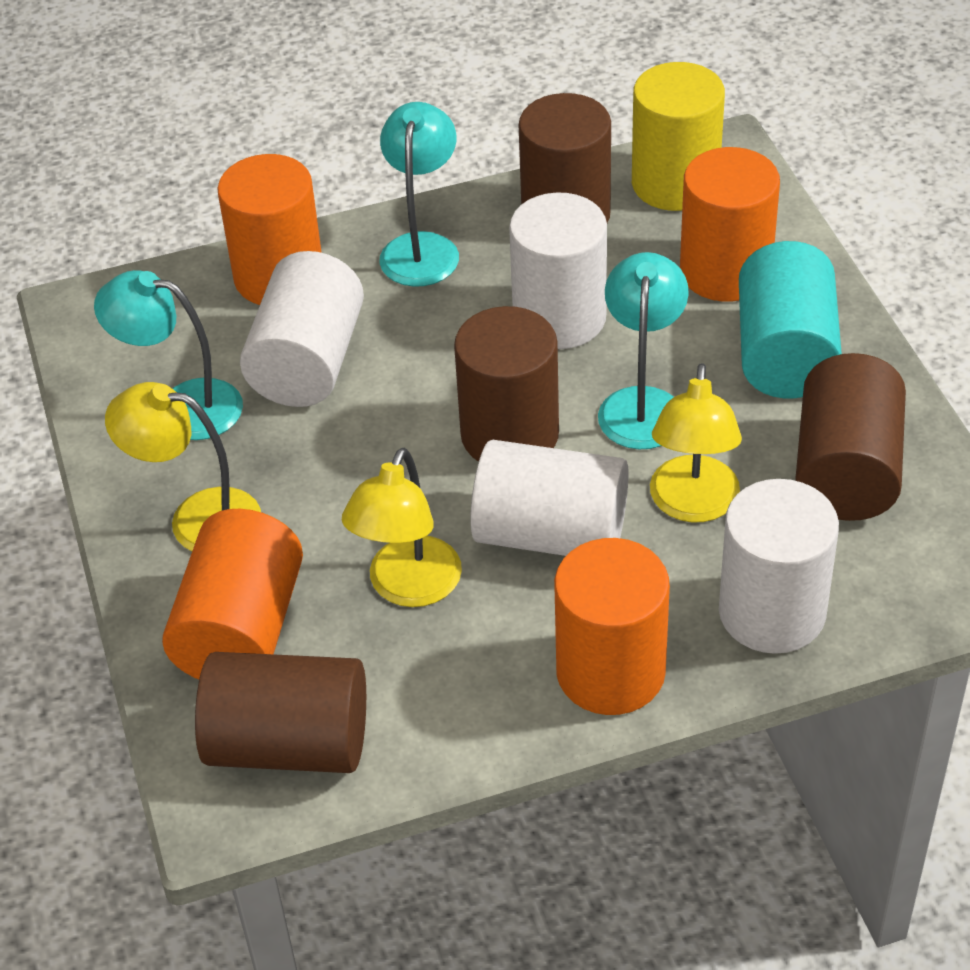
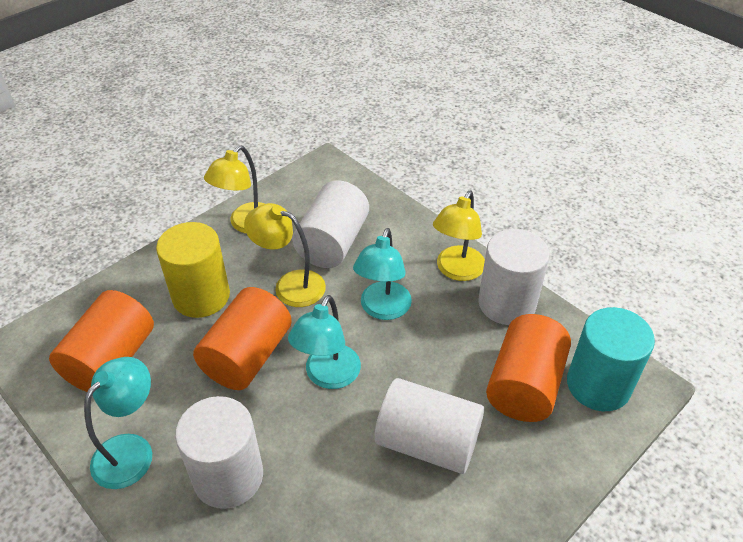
brown cylinder: 4 -> 0
orange cylinder: 4 -> 3

